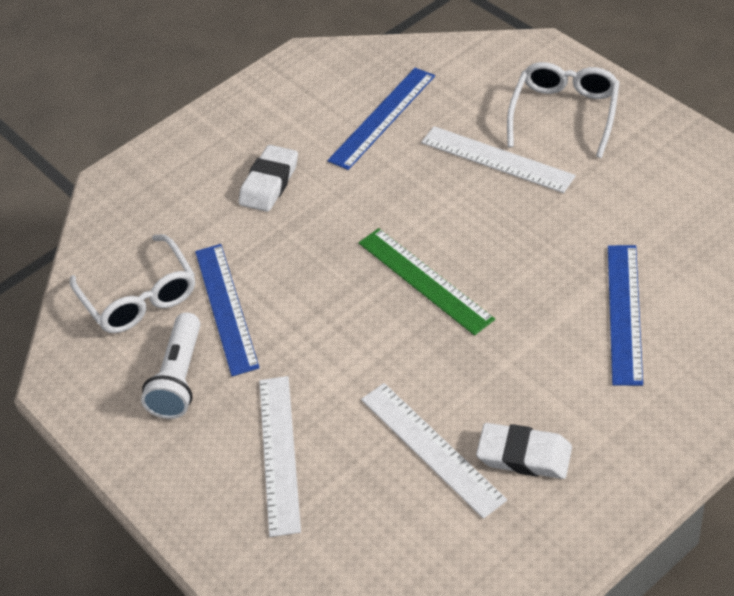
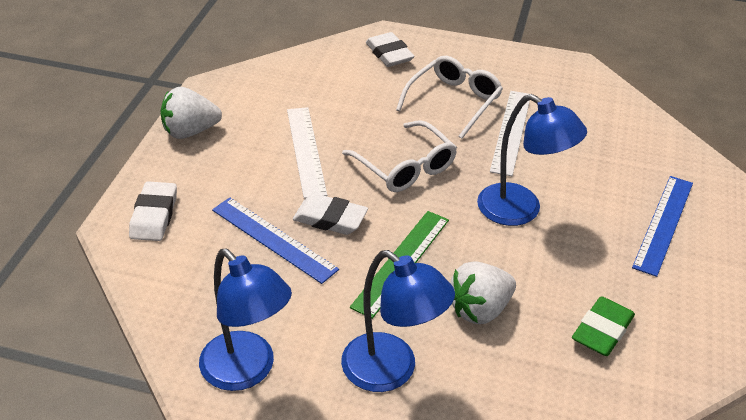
blue lamp: 0 -> 3
blue ruler: 3 -> 2
green eraser: 0 -> 1
white eraser: 2 -> 3
white flashlight: 1 -> 0
white ruler: 3 -> 2
white strawberry: 0 -> 2

